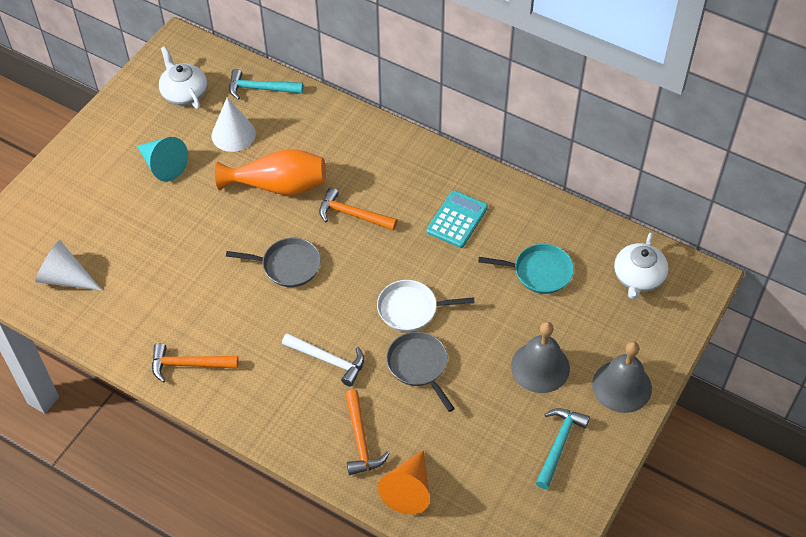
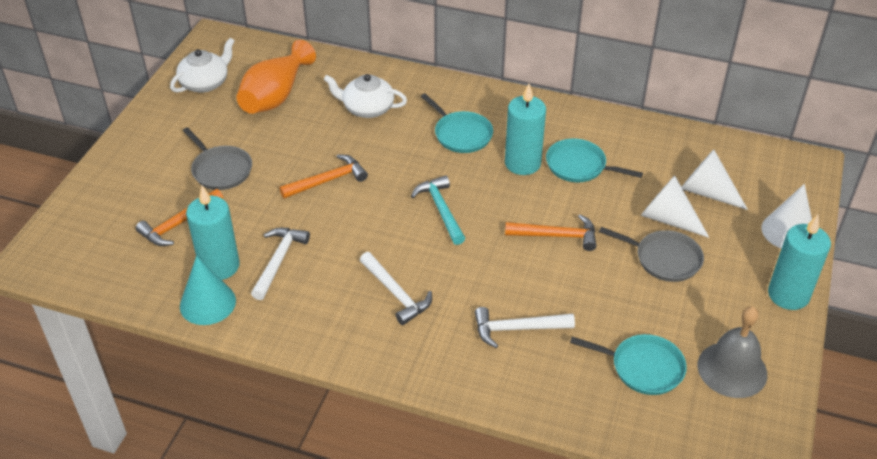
grey bell: 2 -> 1
orange cone: 1 -> 0
turquoise calculator: 1 -> 0
turquoise candle: 0 -> 3
turquoise hammer: 2 -> 1
turquoise pan: 1 -> 3
white cone: 2 -> 3
white hammer: 1 -> 3
white pan: 1 -> 0

